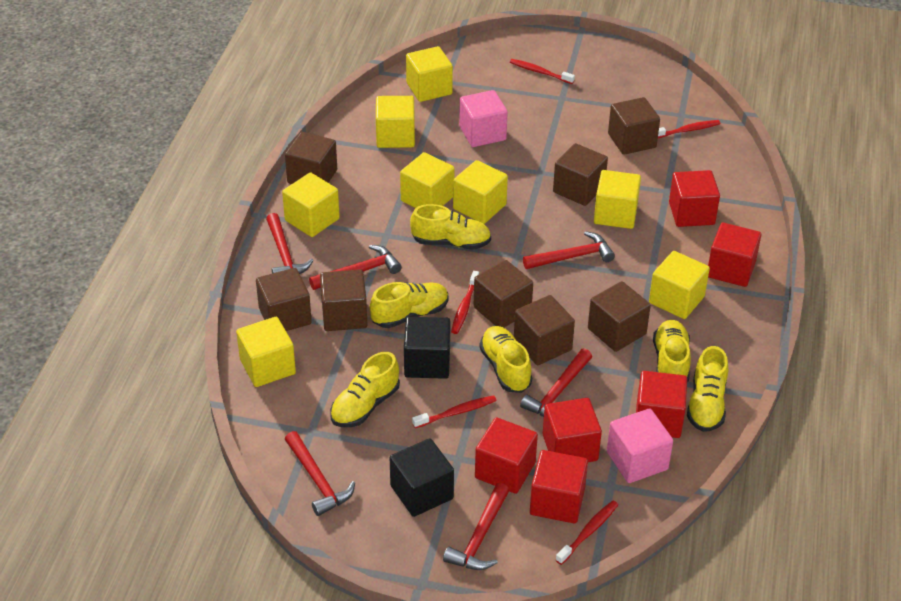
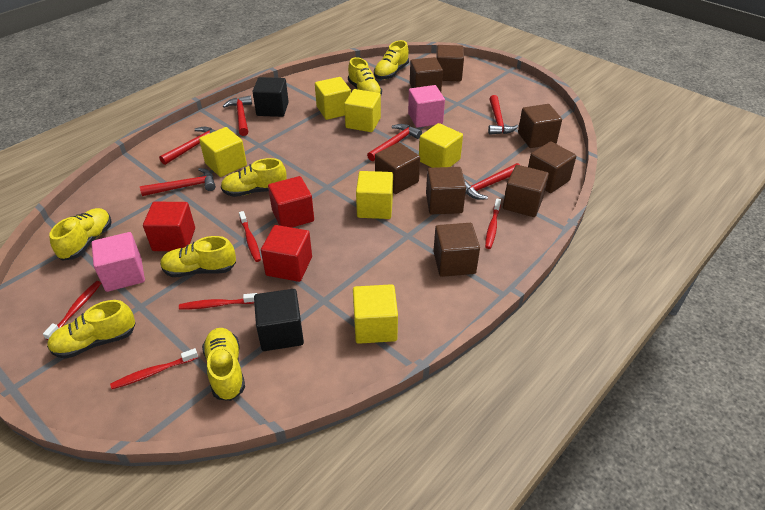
red cube: 6 -> 3
yellow cube: 8 -> 6
yellow shoe: 6 -> 7

